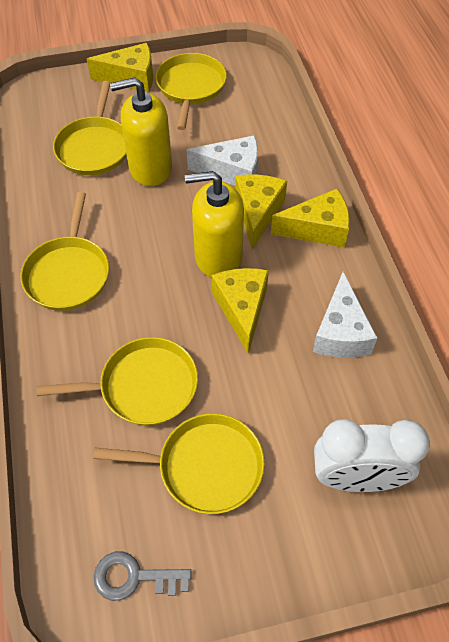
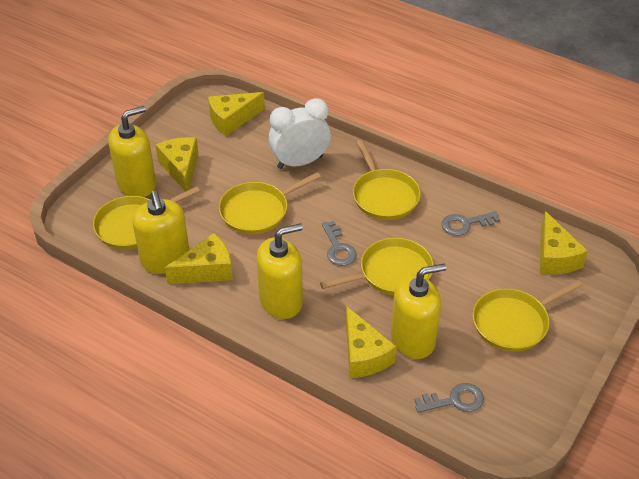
grey key: 1 -> 3
white cheese: 2 -> 0
yellow cheese: 4 -> 5
yellow soap dispenser: 2 -> 4

